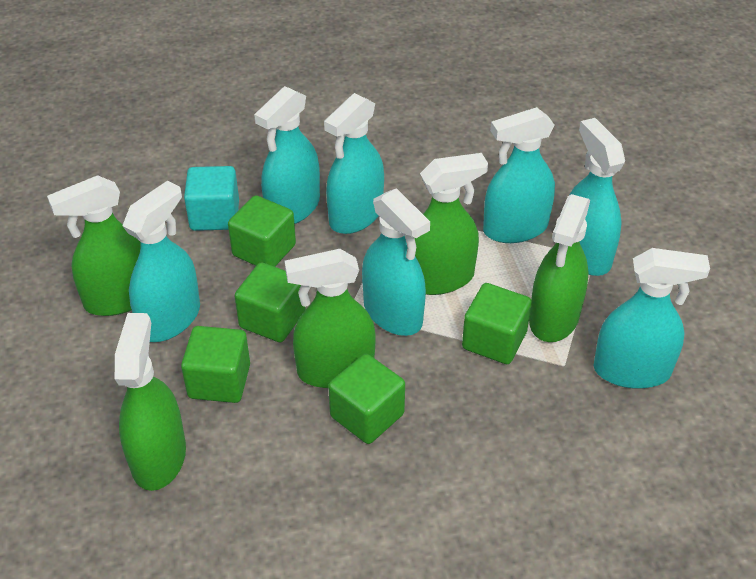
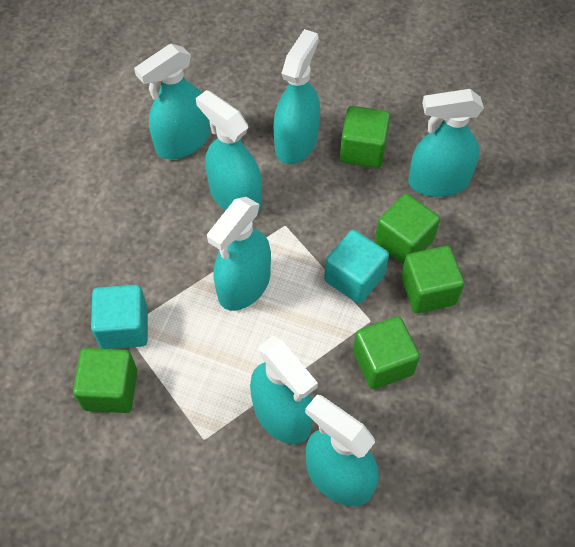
green spray bottle: 5 -> 0
turquoise cube: 1 -> 2

